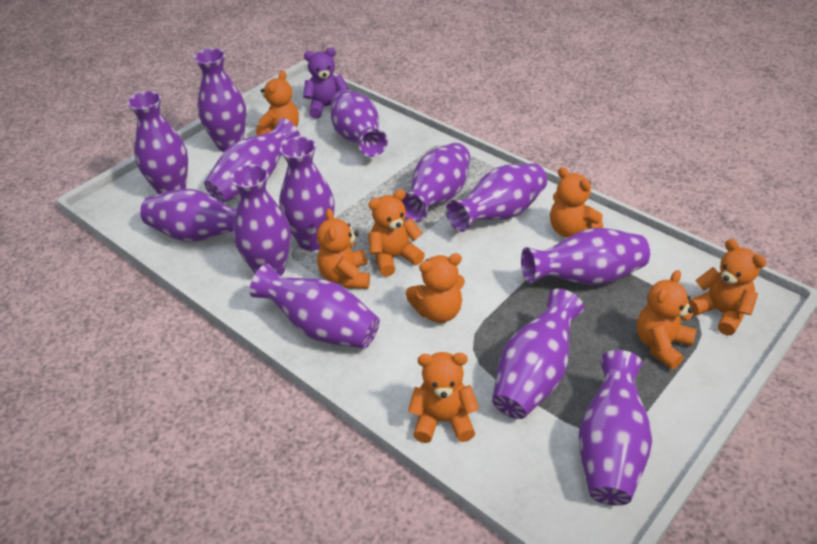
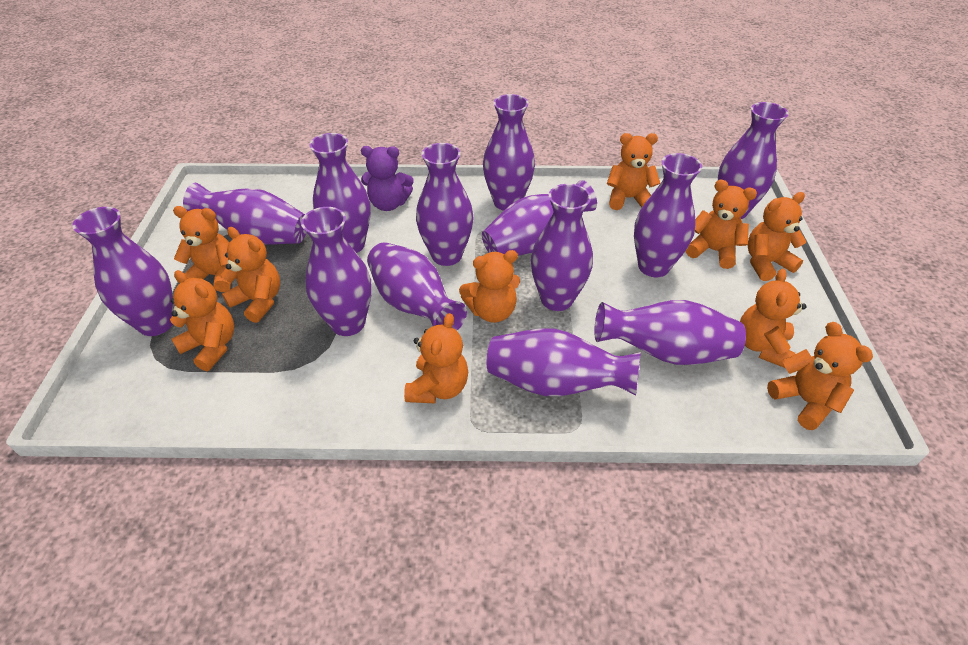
orange teddy bear: 8 -> 10

